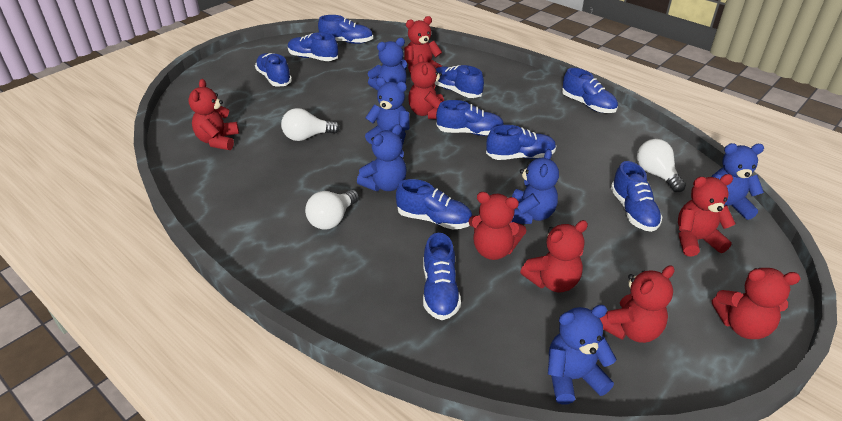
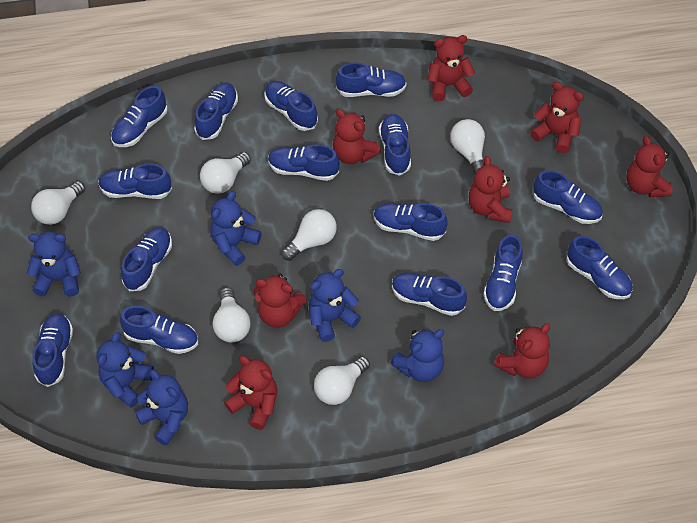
blue shoe: 10 -> 15
white light bulb: 3 -> 6

